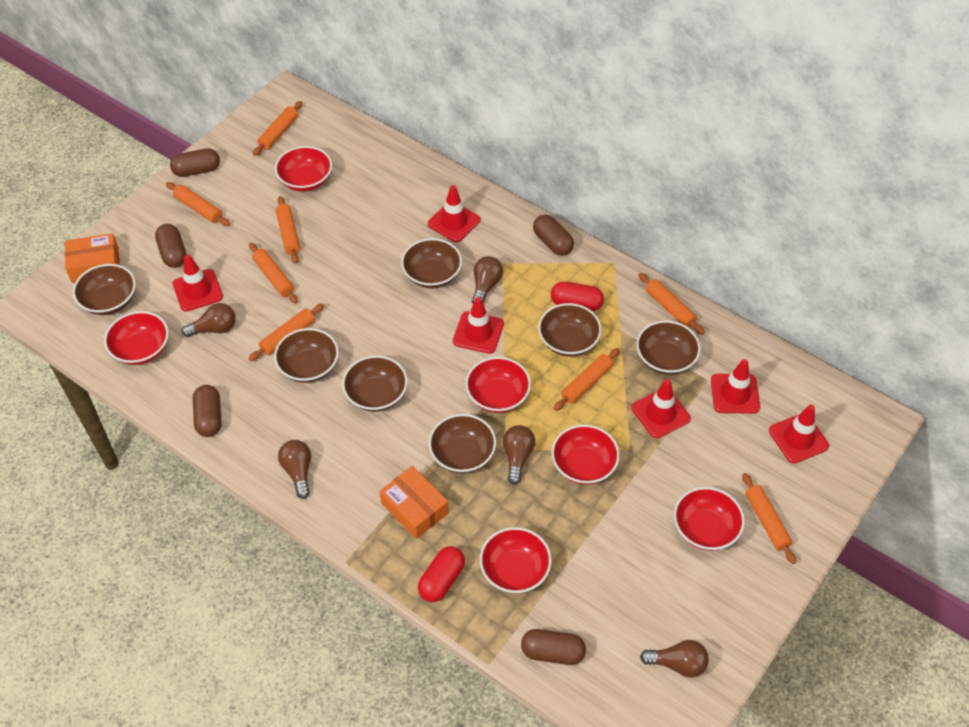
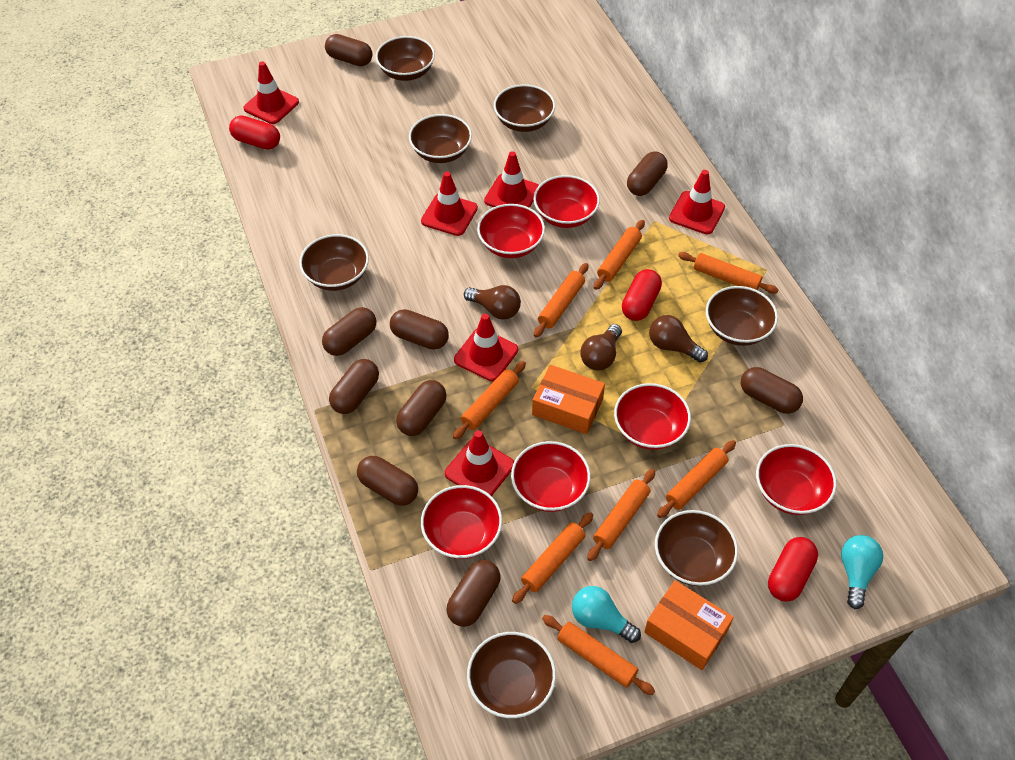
brown capsule: 5 -> 9
brown light bulb: 5 -> 3
red capsule: 2 -> 3
turquoise light bulb: 0 -> 2

